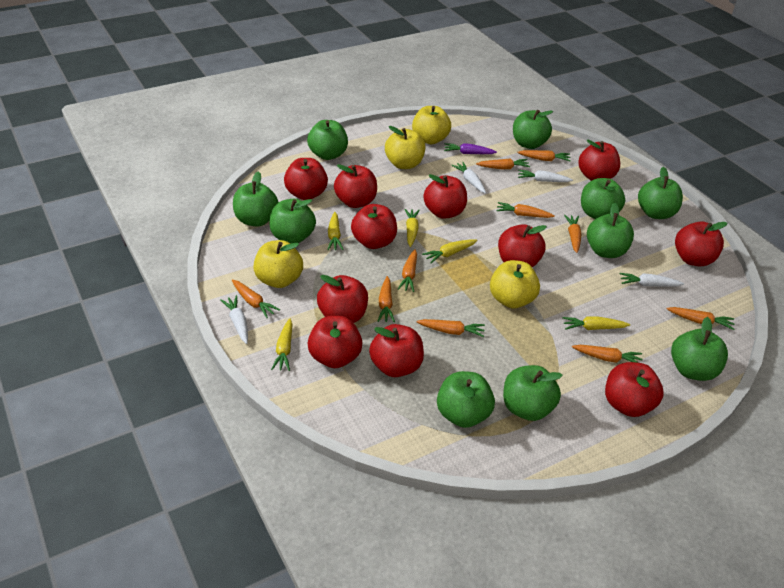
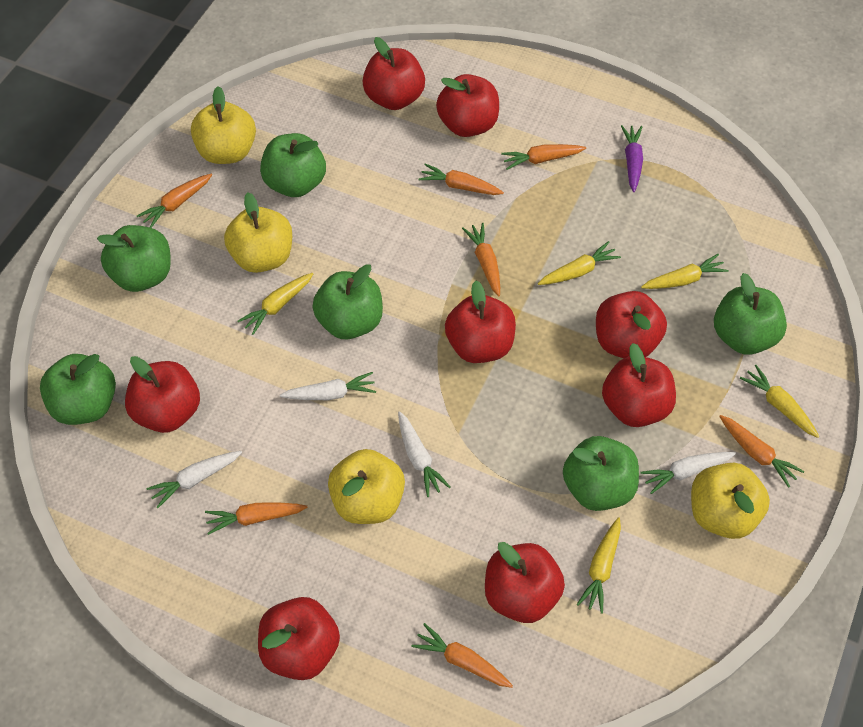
green apple: 10 -> 6
orange carrot: 10 -> 7
red apple: 11 -> 8

